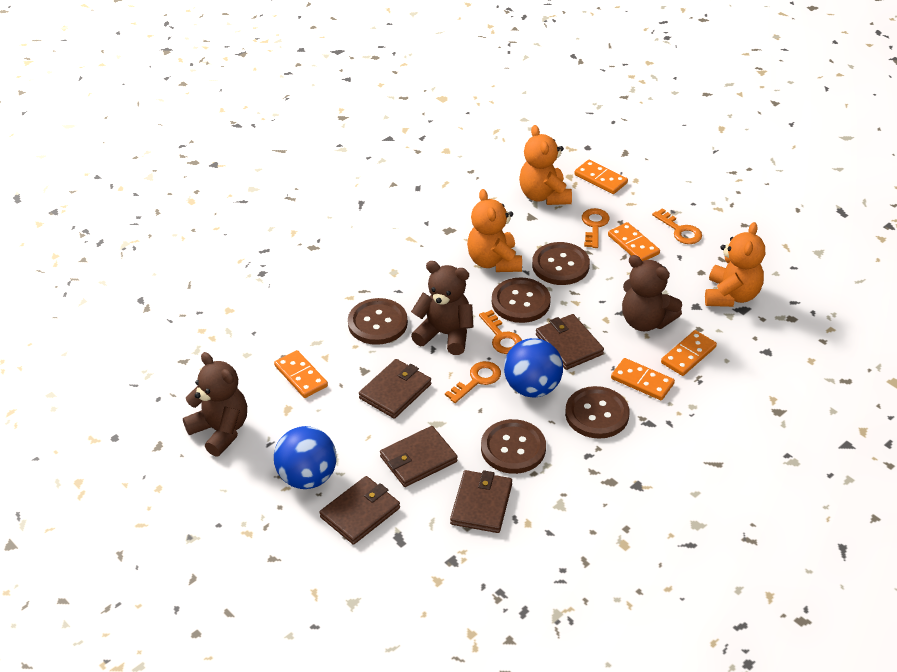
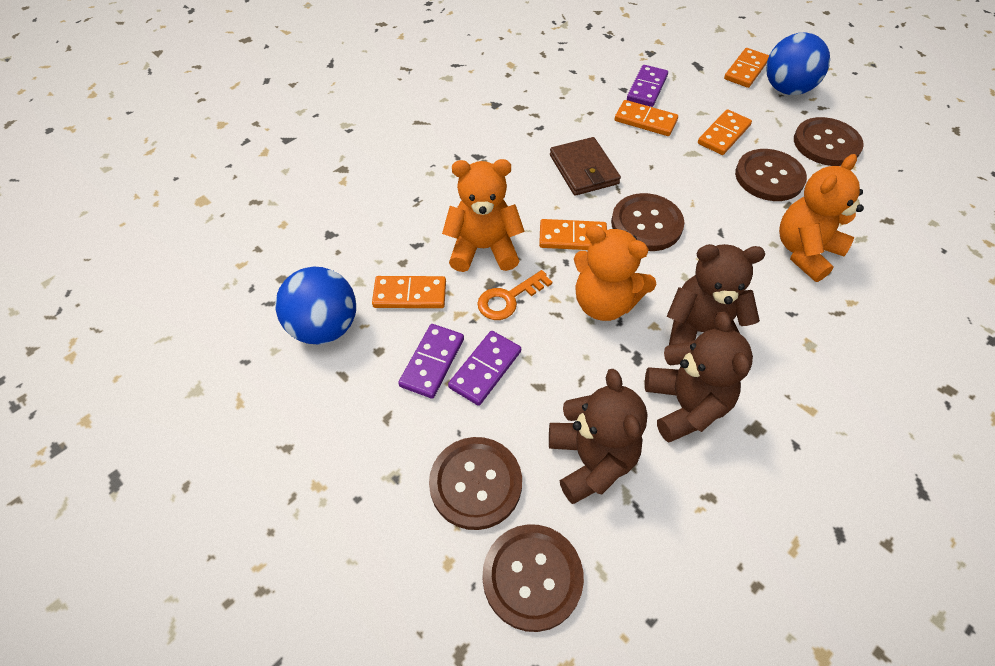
brown wallet: 5 -> 1
orange key: 4 -> 1
purple domino: 0 -> 3

